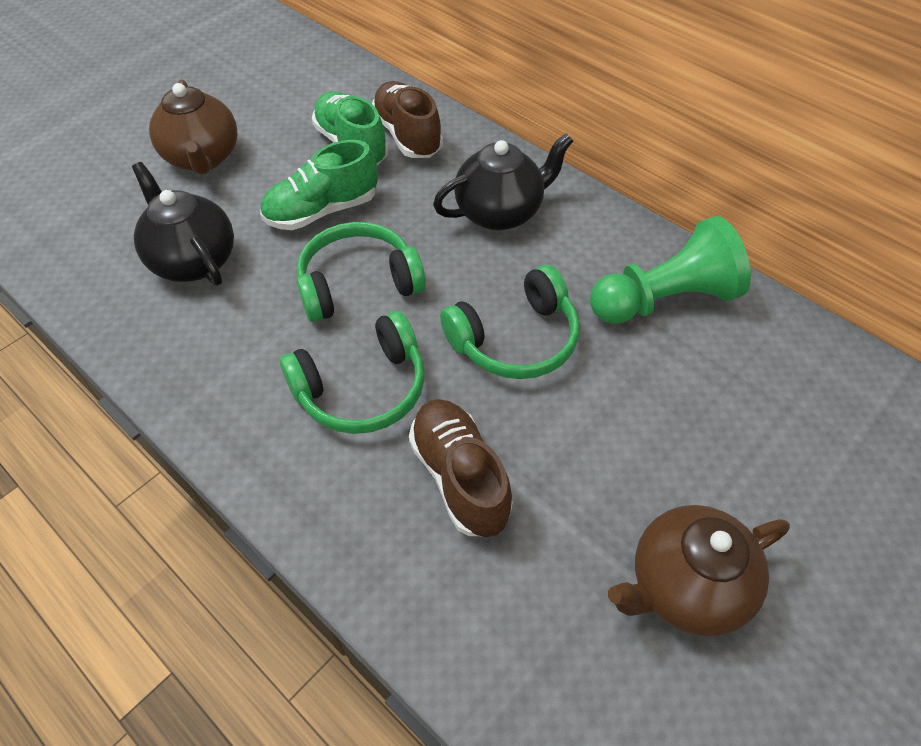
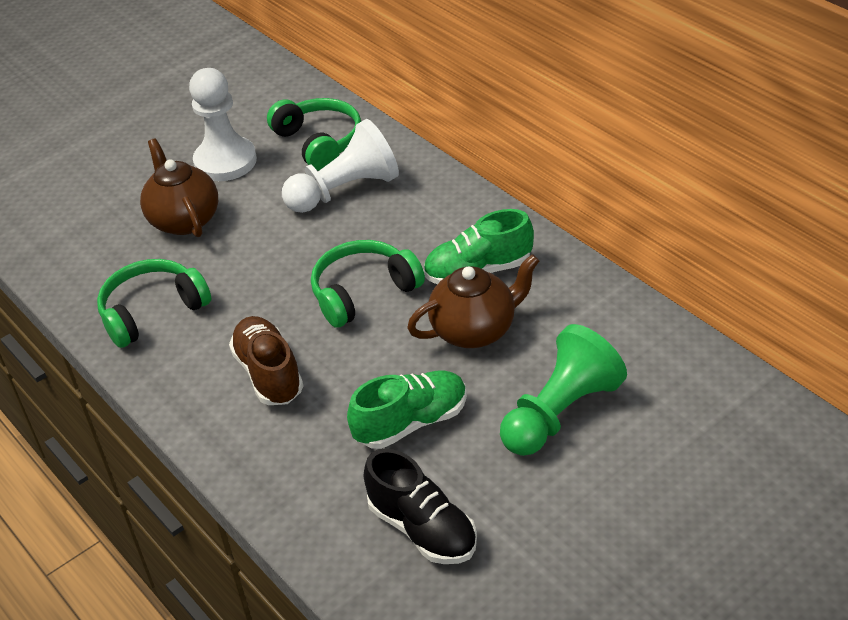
black shoe: 0 -> 1
black teapot: 2 -> 0
brown shoe: 2 -> 1
white pawn: 0 -> 2

